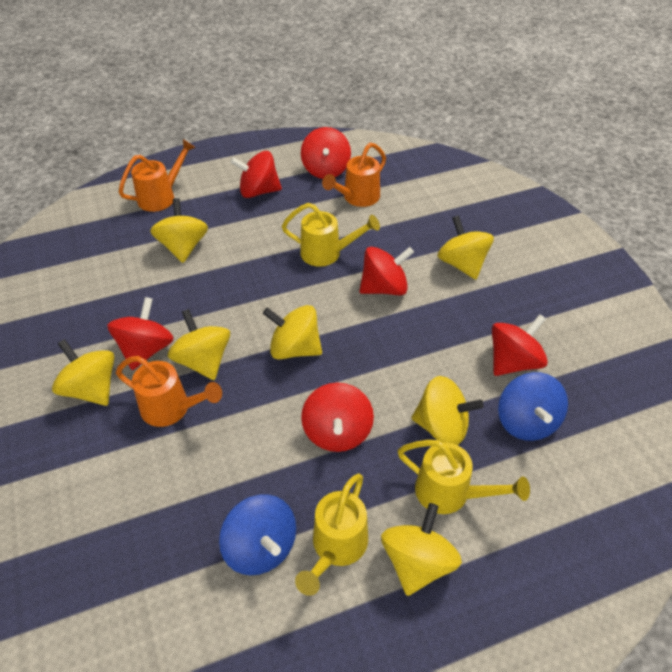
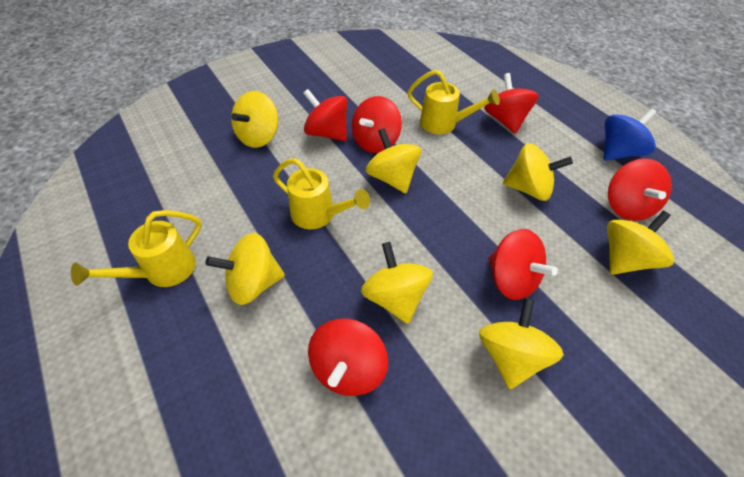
blue spinning top: 2 -> 1
orange watering can: 3 -> 0

